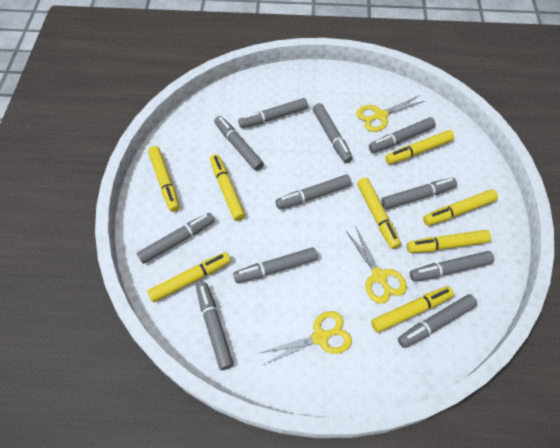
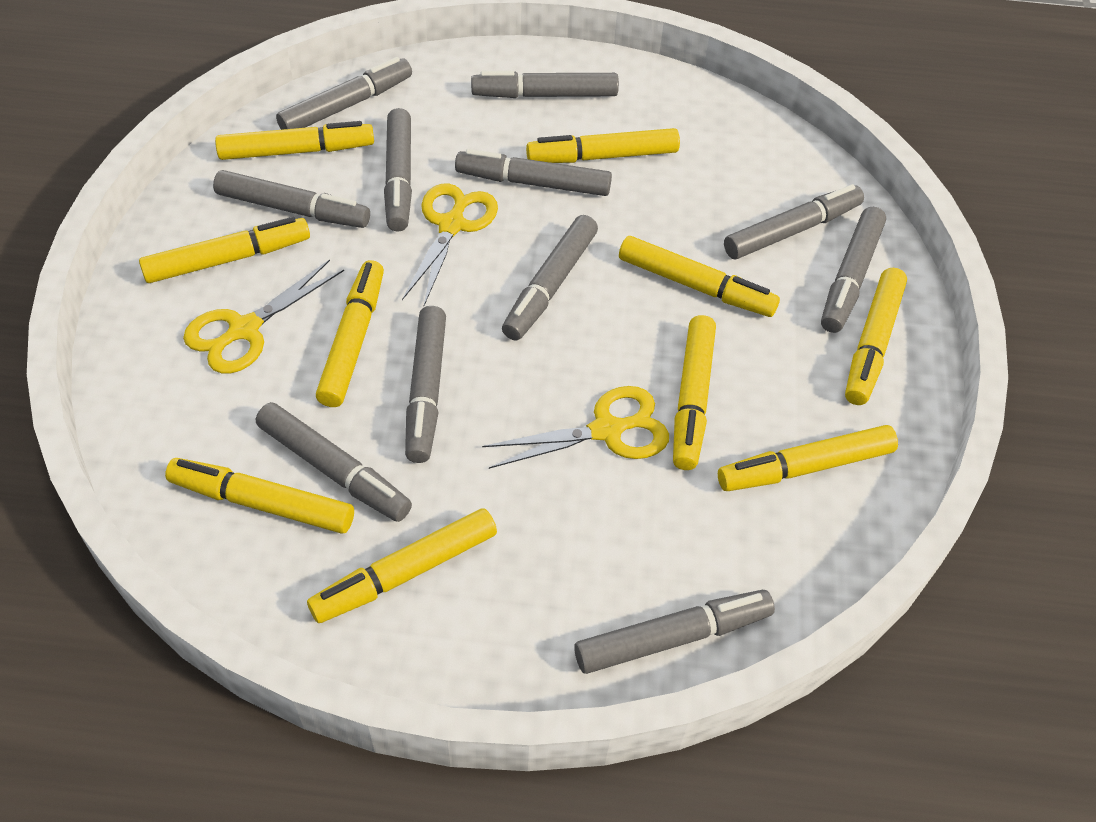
yellow marker: 8 -> 10

